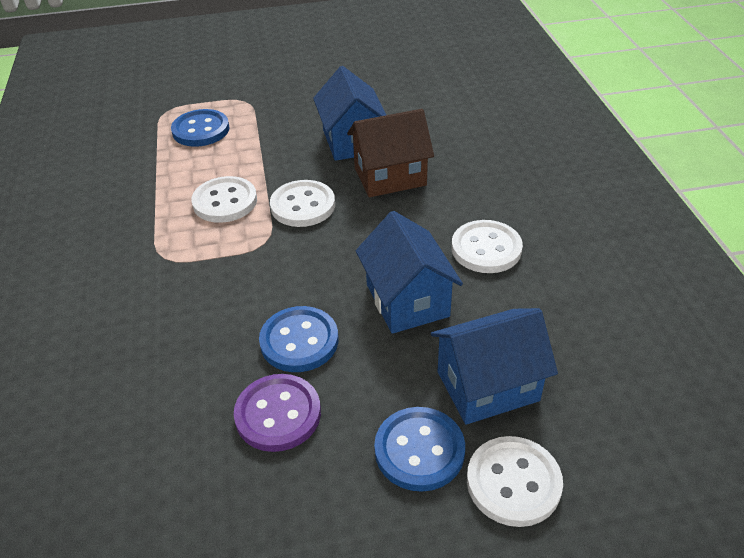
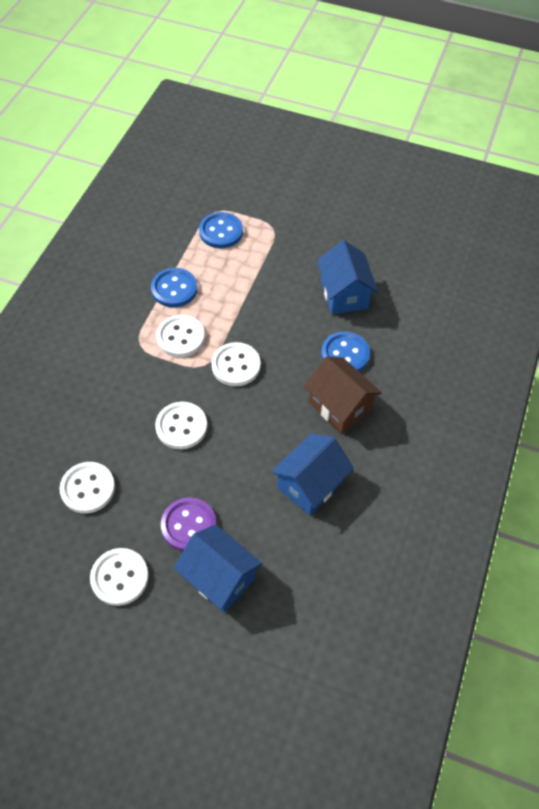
white button: 4 -> 5

